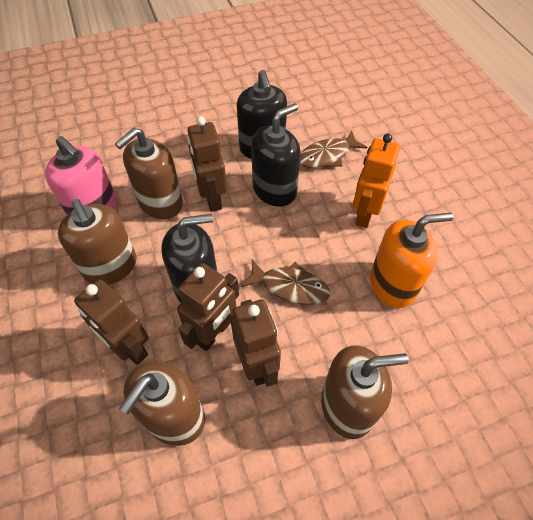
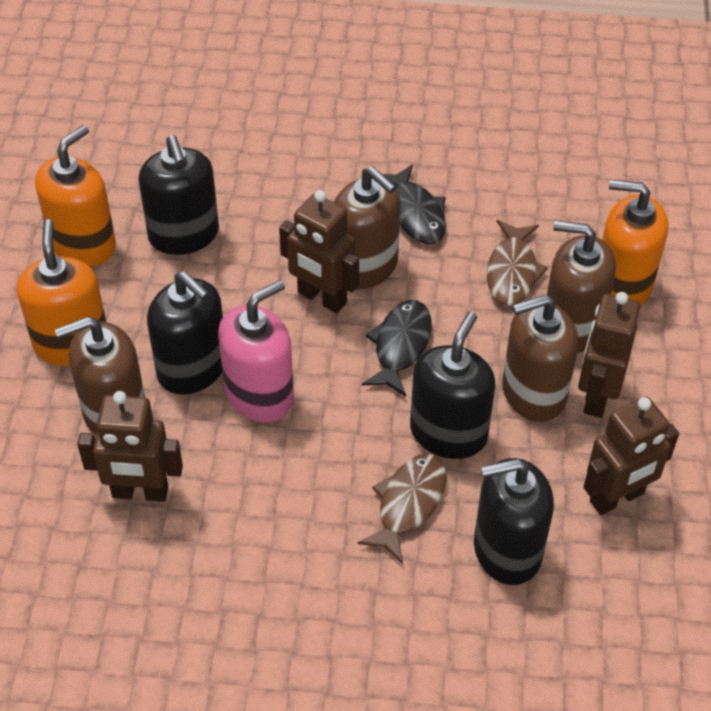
black fish: 0 -> 2
black soap dispenser: 3 -> 4
orange robot: 1 -> 0
orange soap dispenser: 1 -> 3

